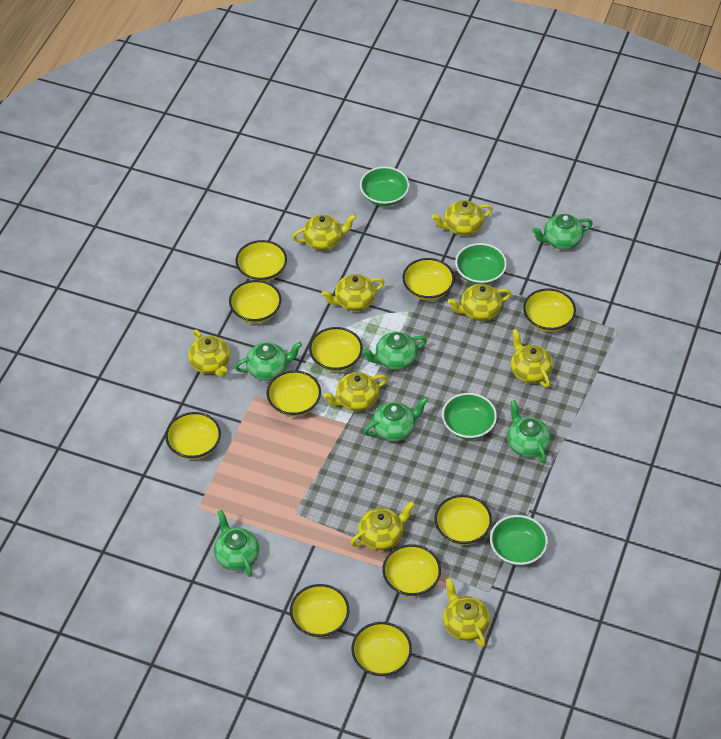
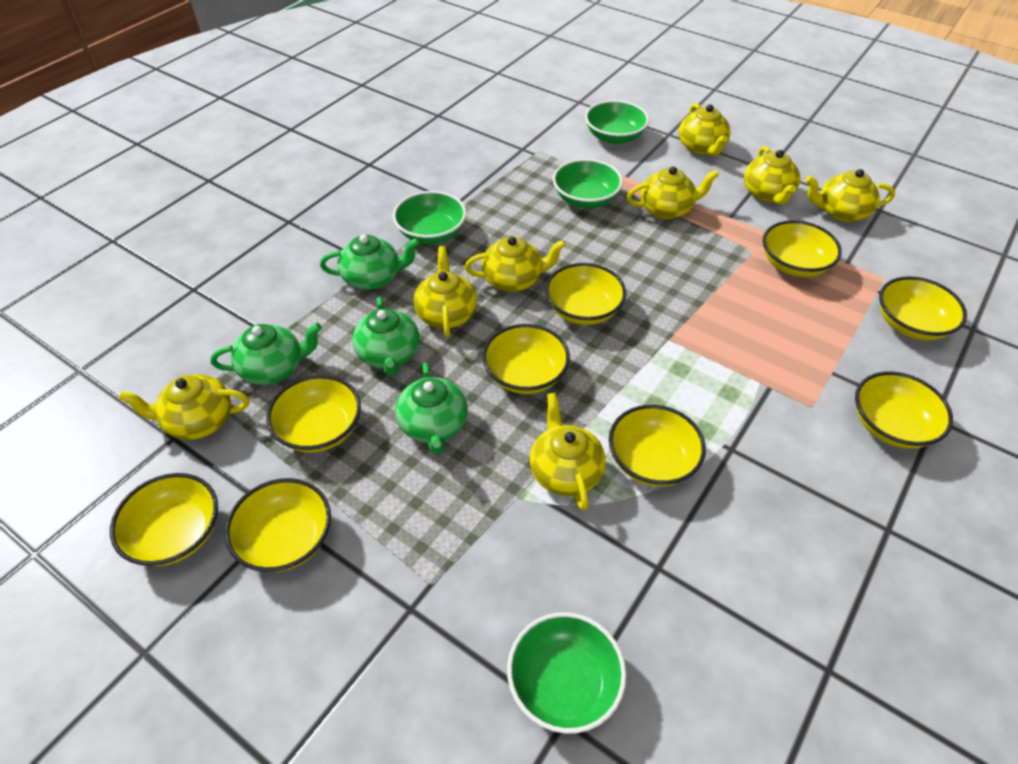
green teapot: 6 -> 4
yellow bowl: 11 -> 9
yellow teapot: 9 -> 8

